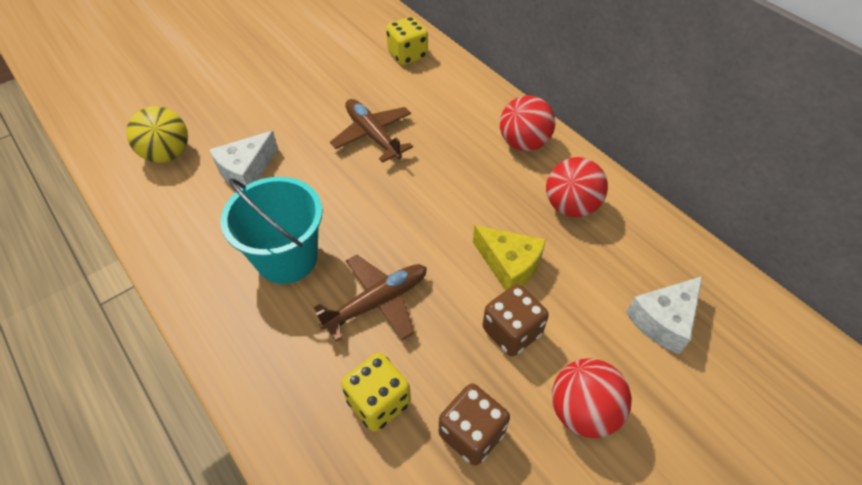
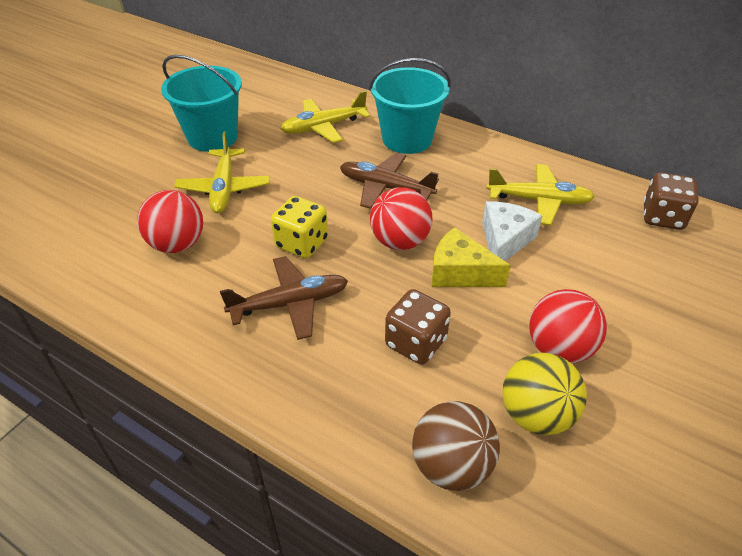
brown ball: 0 -> 1
turquoise bucket: 1 -> 2
white cheese: 2 -> 1
yellow dice: 2 -> 1
yellow plane: 0 -> 3

